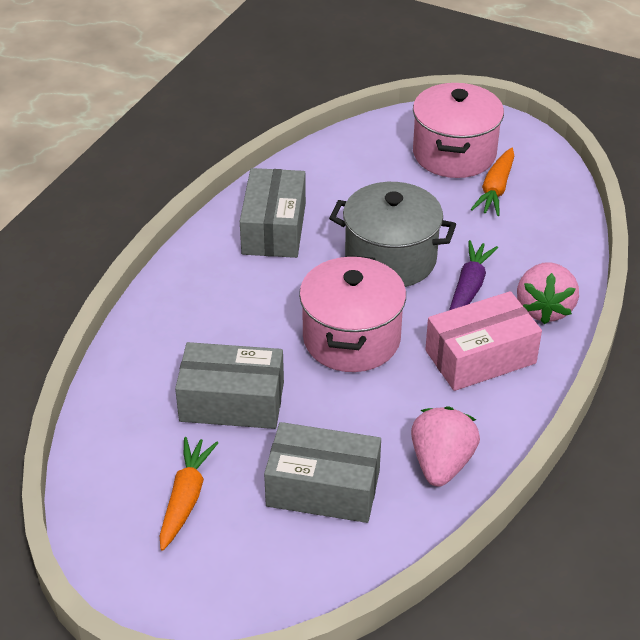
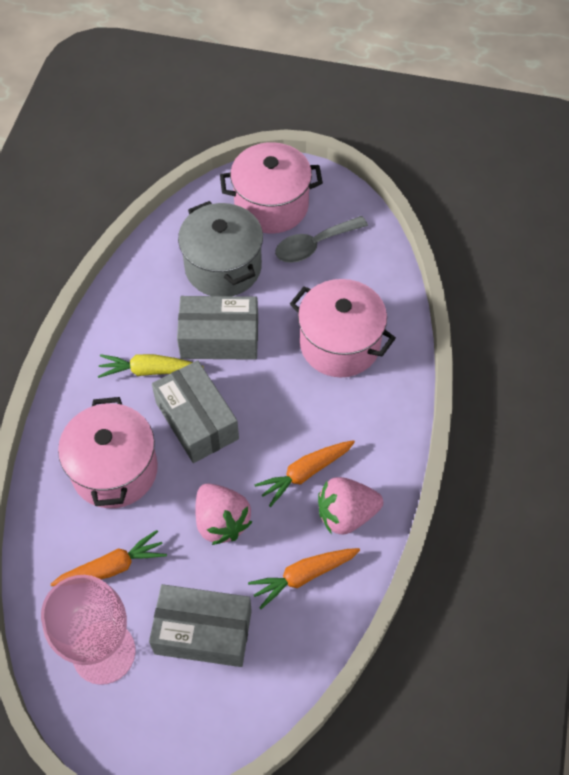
grey spoon: 0 -> 1
orange carrot: 2 -> 3
pink box: 1 -> 0
pink goblet: 0 -> 1
pink pot: 2 -> 3
purple carrot: 1 -> 0
yellow carrot: 0 -> 1

